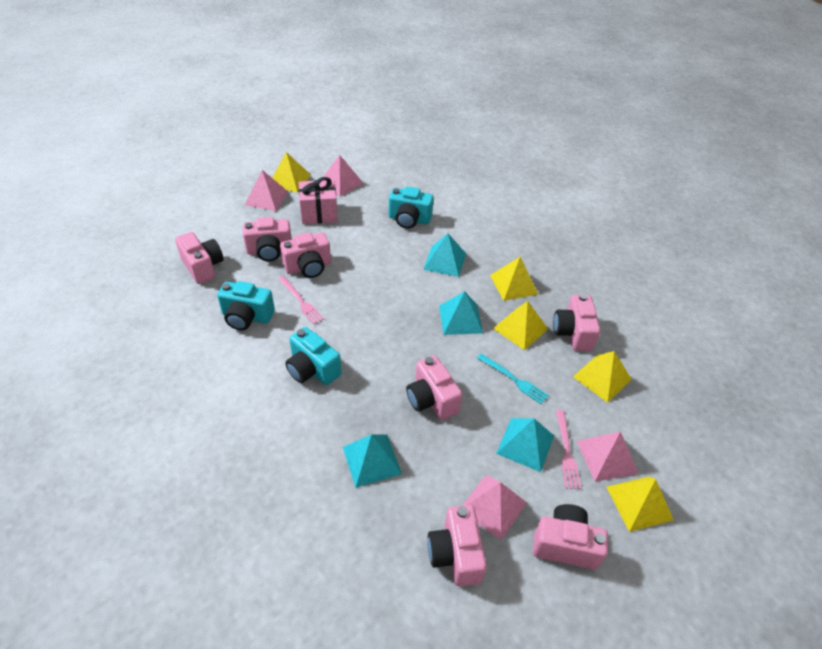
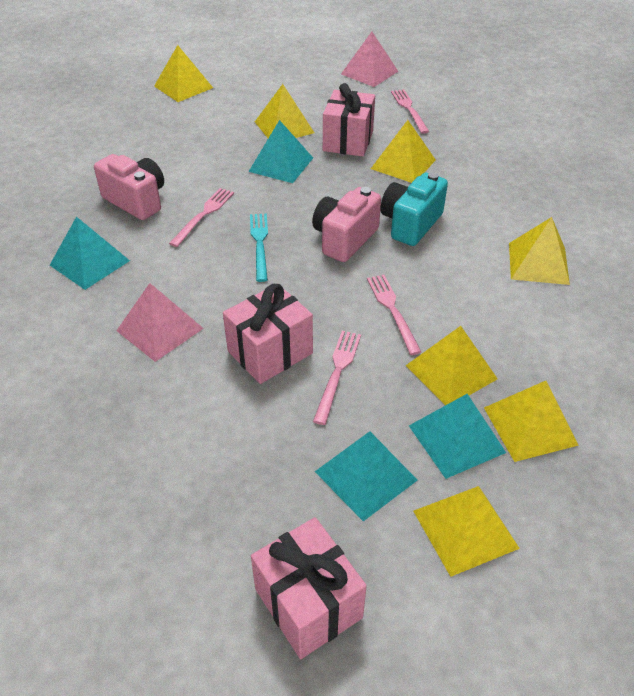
pink camera: 7 -> 2
pink fork: 2 -> 4
pink gift: 1 -> 3
pink pyramid: 4 -> 2
turquoise camera: 3 -> 1
yellow pyramid: 5 -> 7

